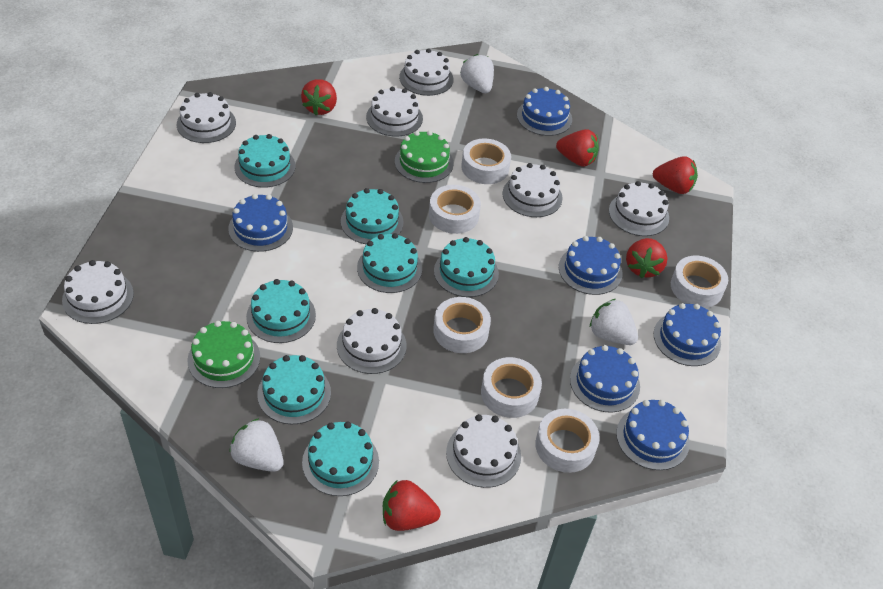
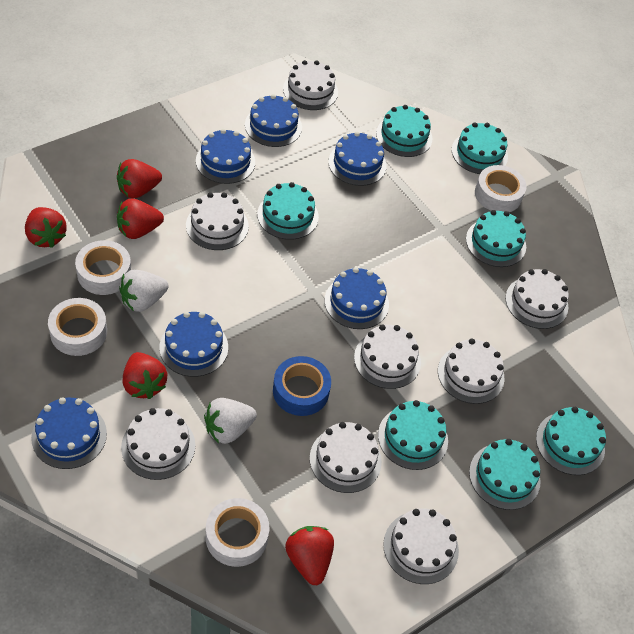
blue tape: 0 -> 1
green cake: 2 -> 0
white strawberry: 3 -> 2
white tape: 6 -> 4

